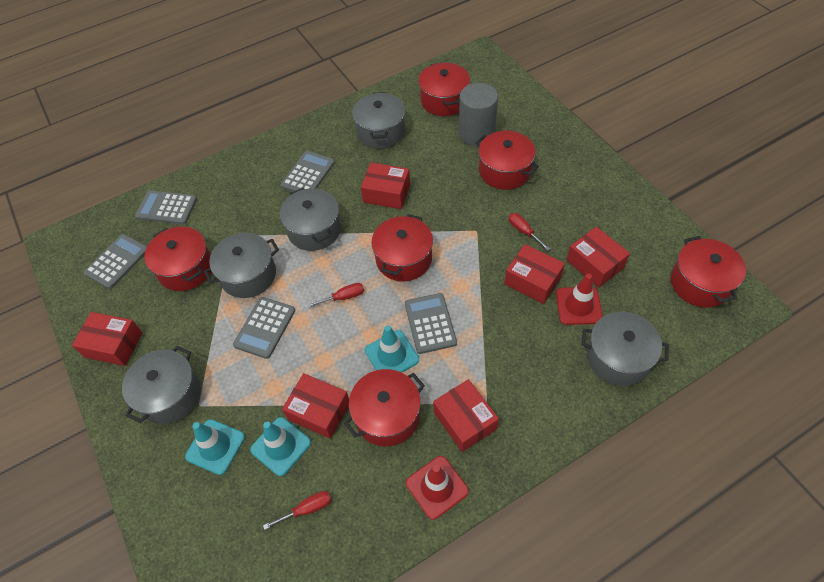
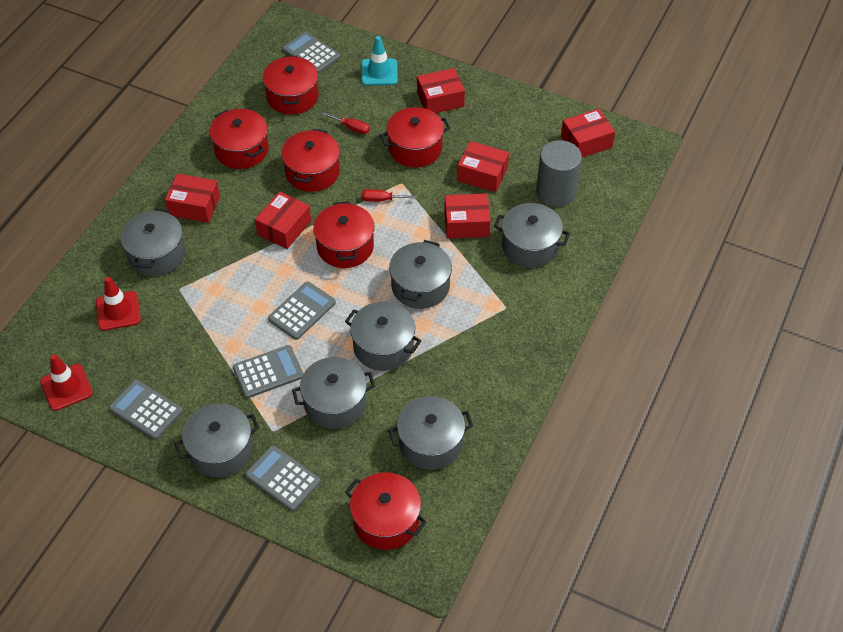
grey pot: 5 -> 7
red screwdriver: 3 -> 2
turquoise traffic cone: 3 -> 1

